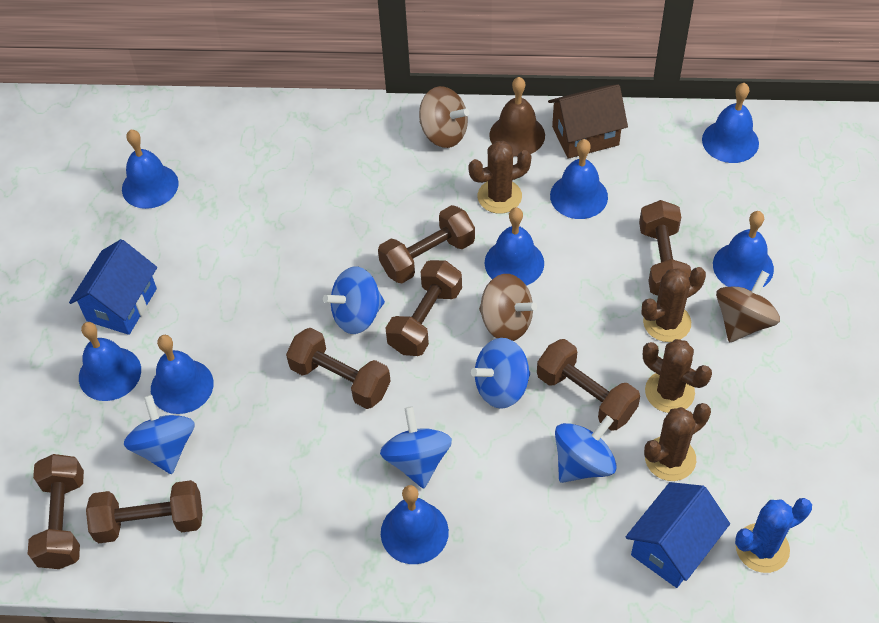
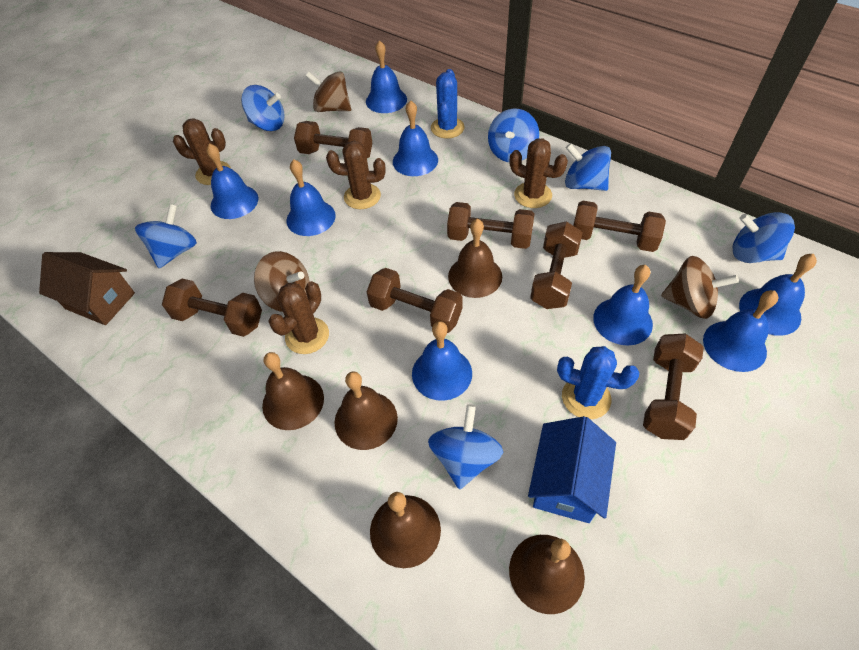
blue cactus: 1 -> 2
blue house: 2 -> 1
blue spinning top: 5 -> 6
brown bell: 1 -> 5

